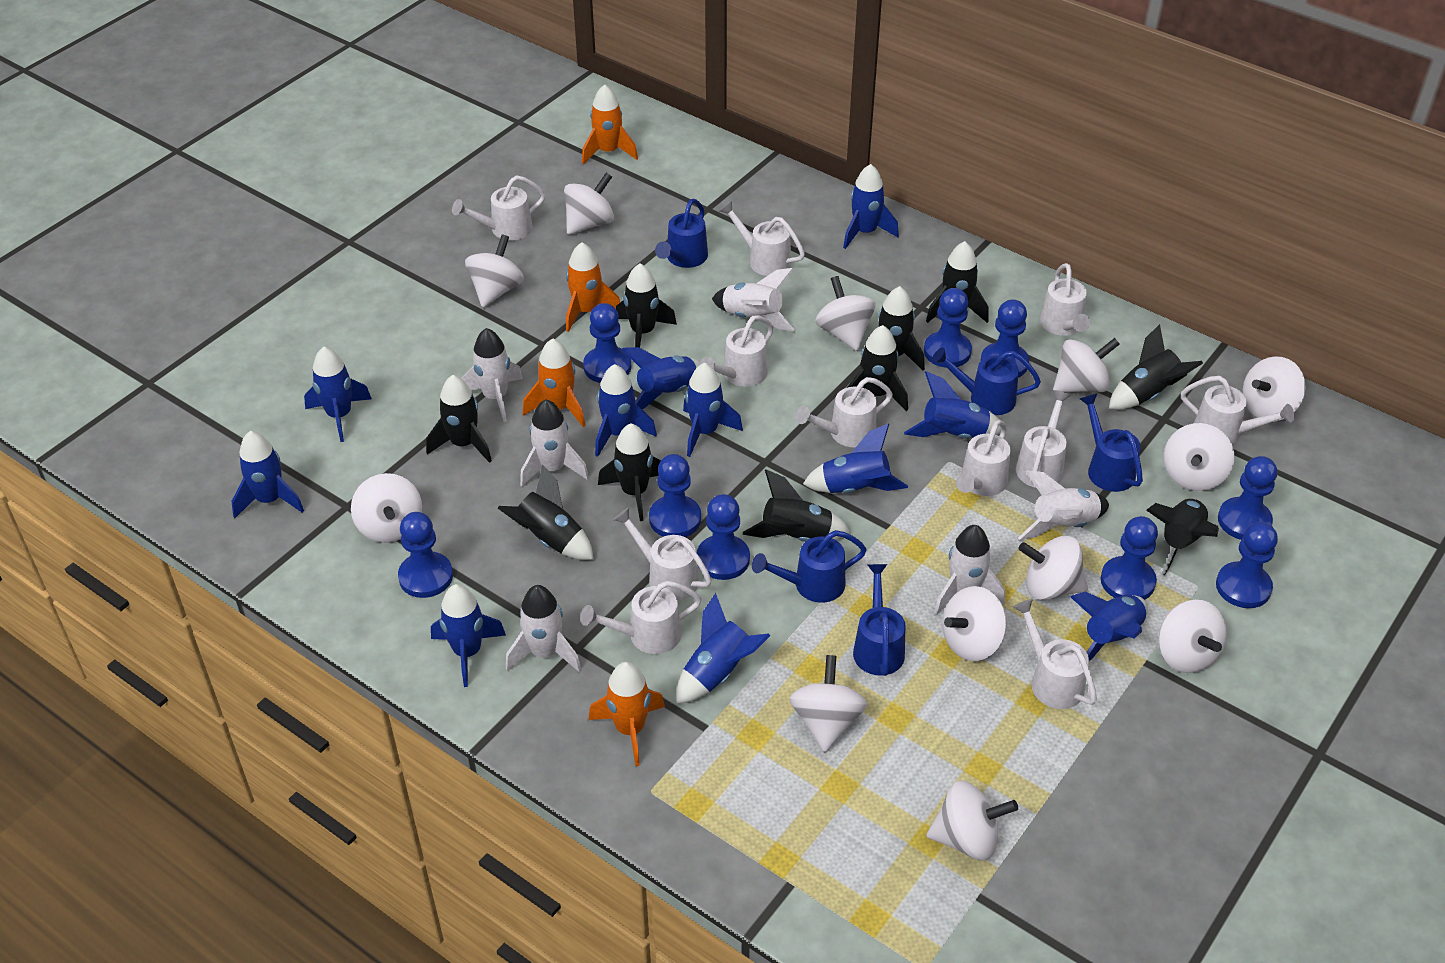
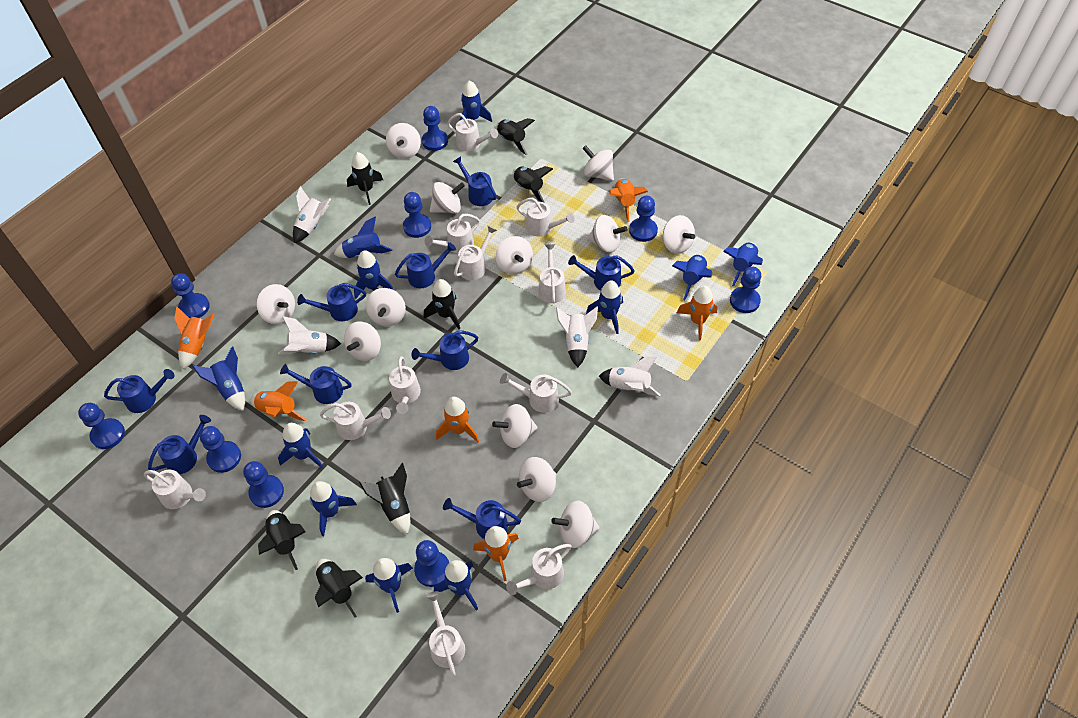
black rocket: 10 -> 7
blue watering can: 5 -> 9
orange rocket: 4 -> 6
white rocket: 6 -> 4

